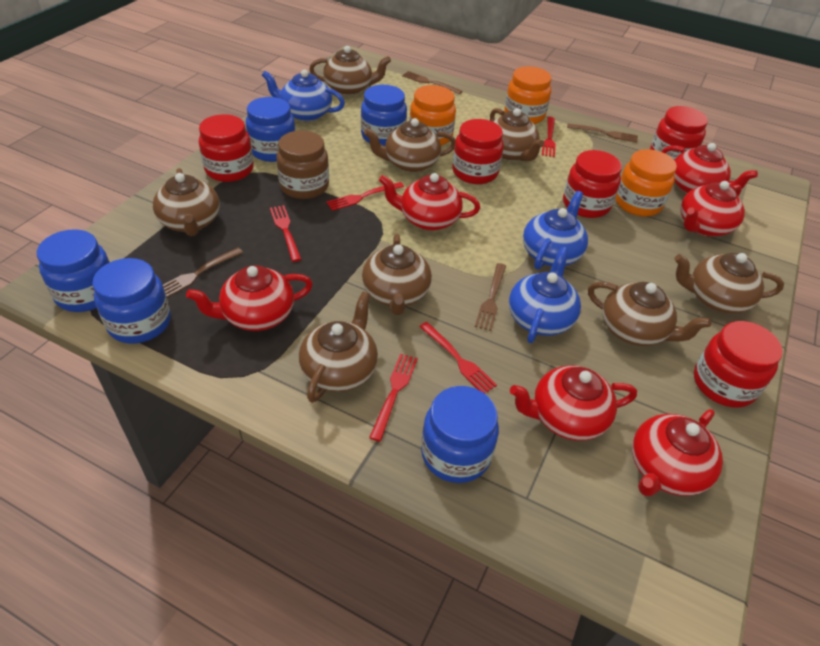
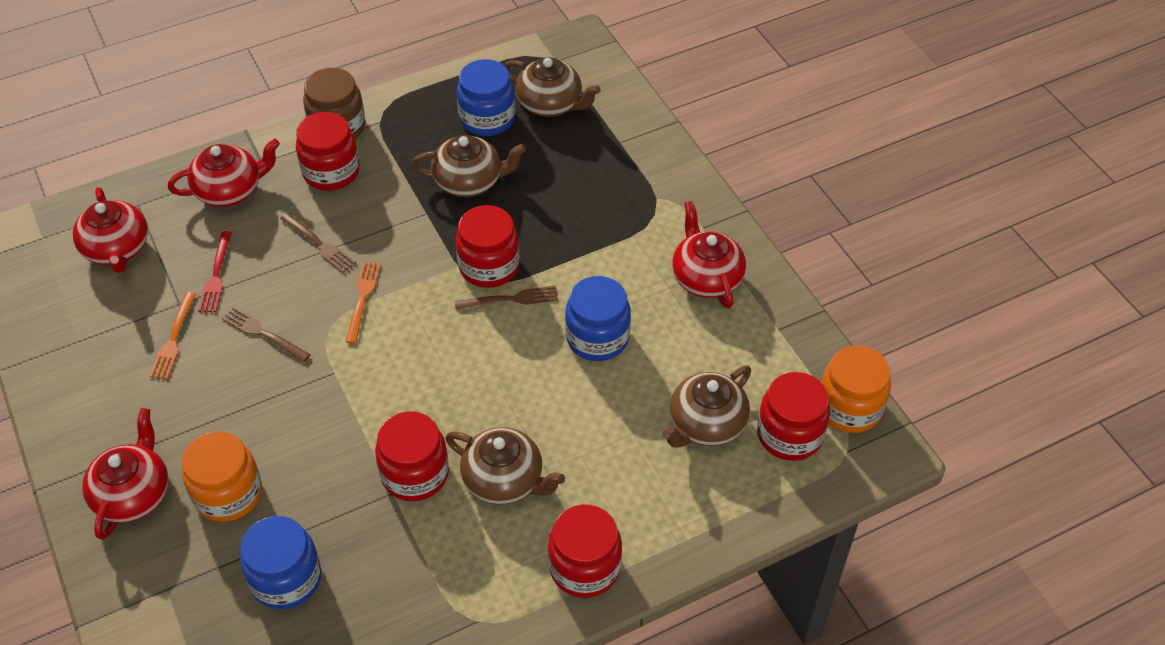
blue jar: 5 -> 3
blue teapot: 3 -> 0
brown fork: 4 -> 3
brown teapot: 8 -> 4
orange fork: 0 -> 2
orange jar: 3 -> 2
red fork: 5 -> 1
red teapot: 6 -> 4

